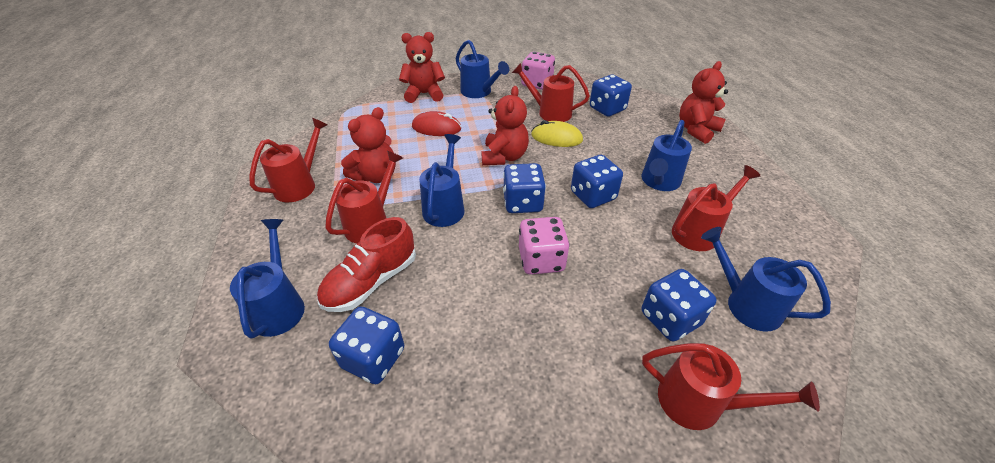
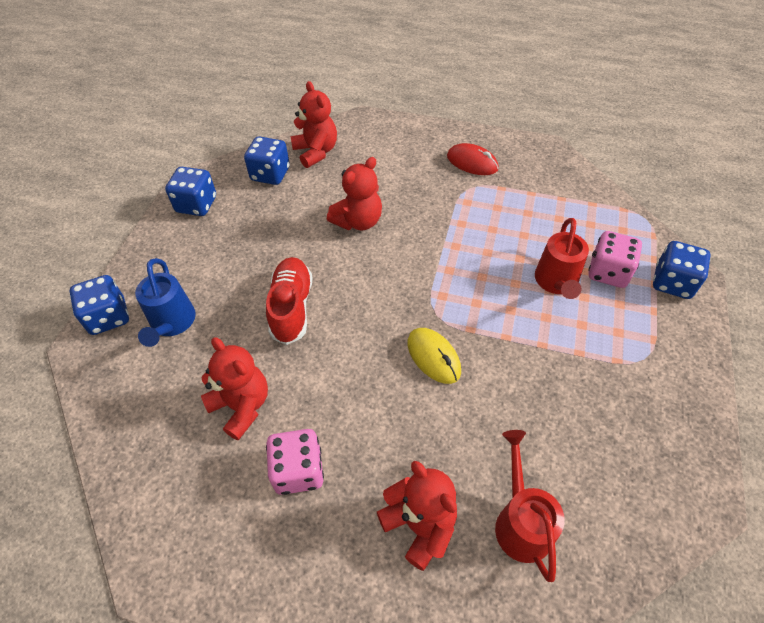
blue dice: 5 -> 4
blue watering can: 5 -> 1
red watering can: 5 -> 2

